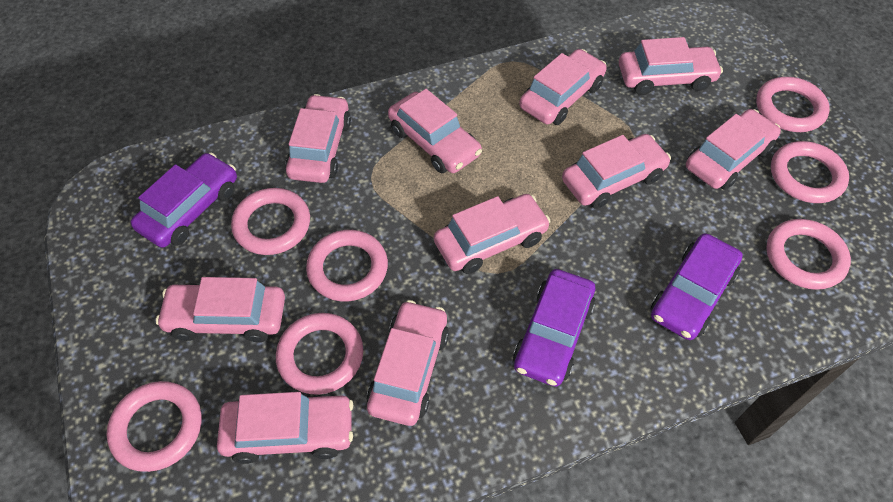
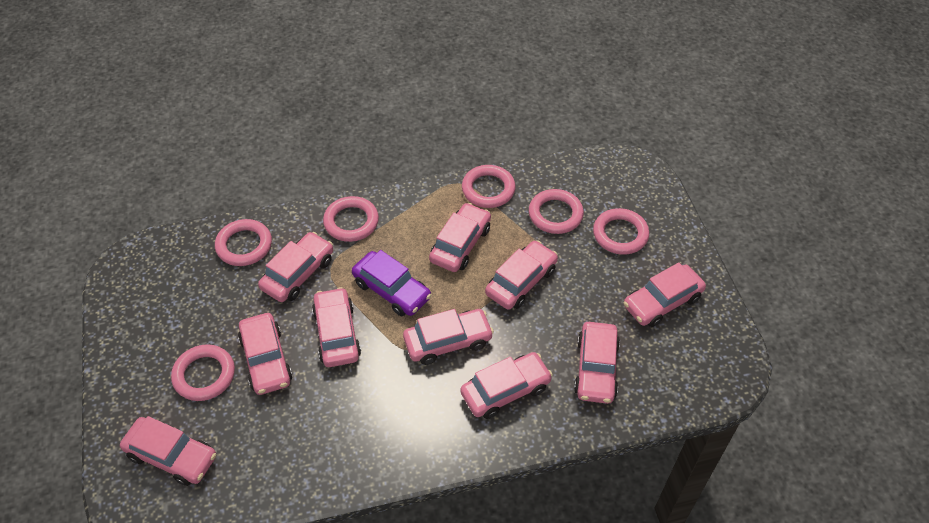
pink ring: 7 -> 6
purple car: 3 -> 1

